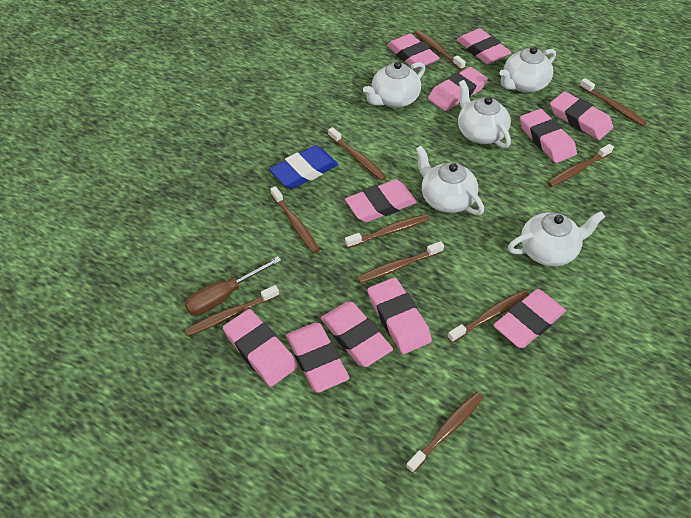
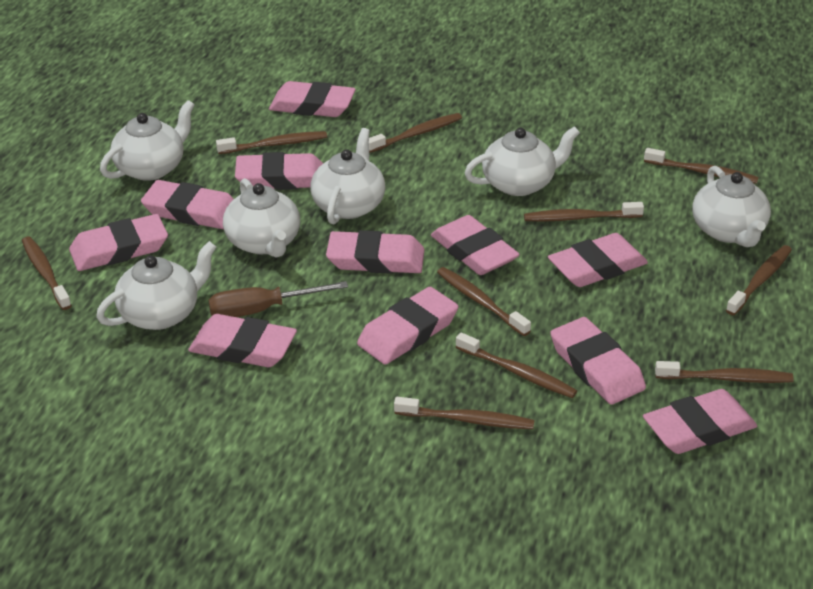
blue eraser: 1 -> 0
white teapot: 5 -> 6

